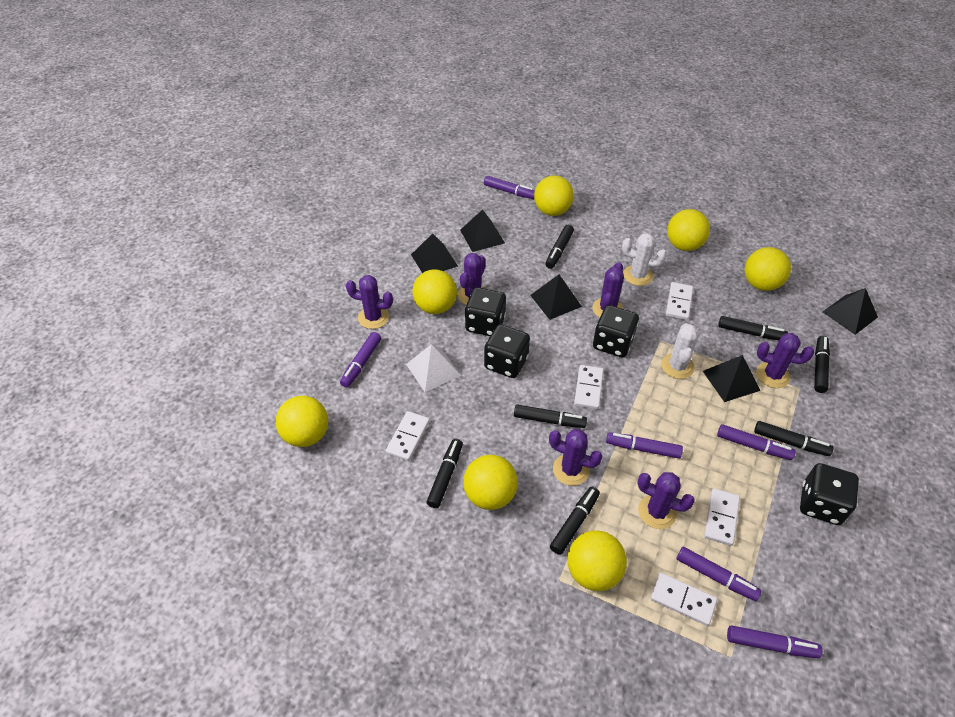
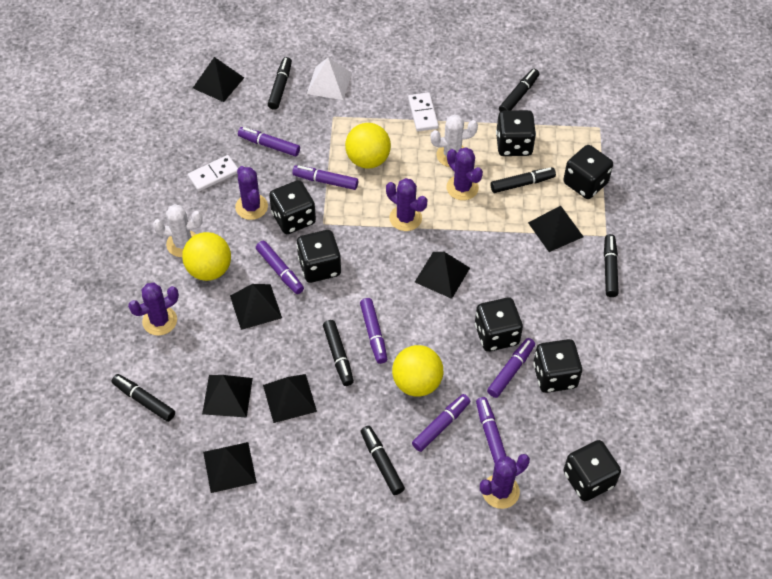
black dice: 4 -> 7
black pyramid: 5 -> 7
purple cactus: 6 -> 5
purple marker: 6 -> 7
white domino: 5 -> 2
yellow ball: 7 -> 3

